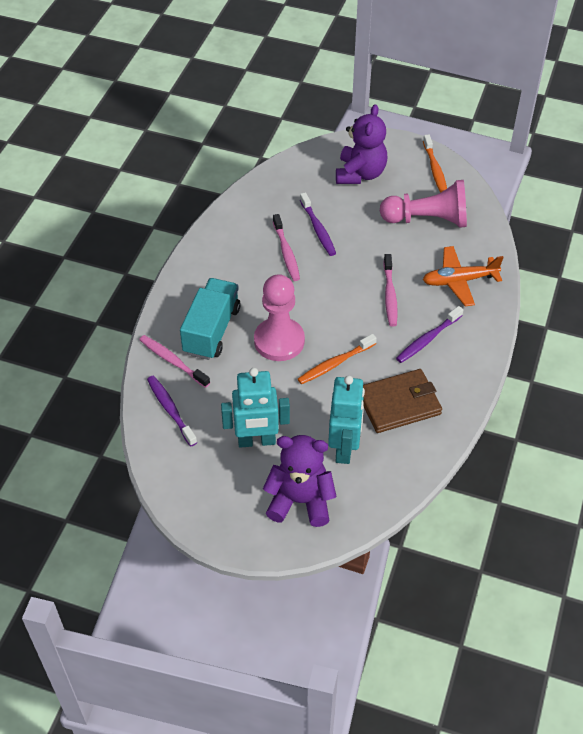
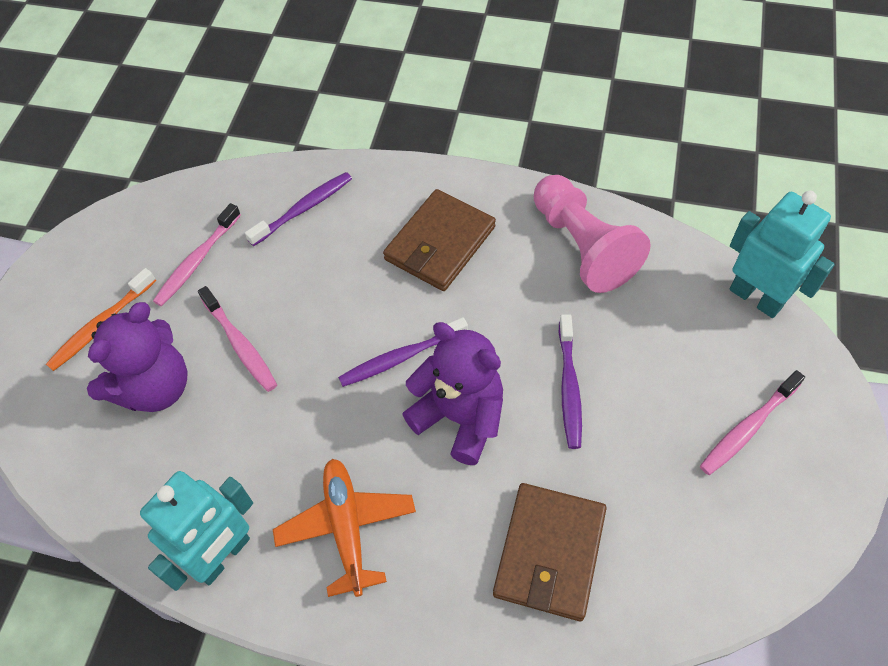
brown wallet: 1 -> 2
orange toothbrush: 2 -> 1
pink pawn: 2 -> 1
turquoise truck: 1 -> 0

